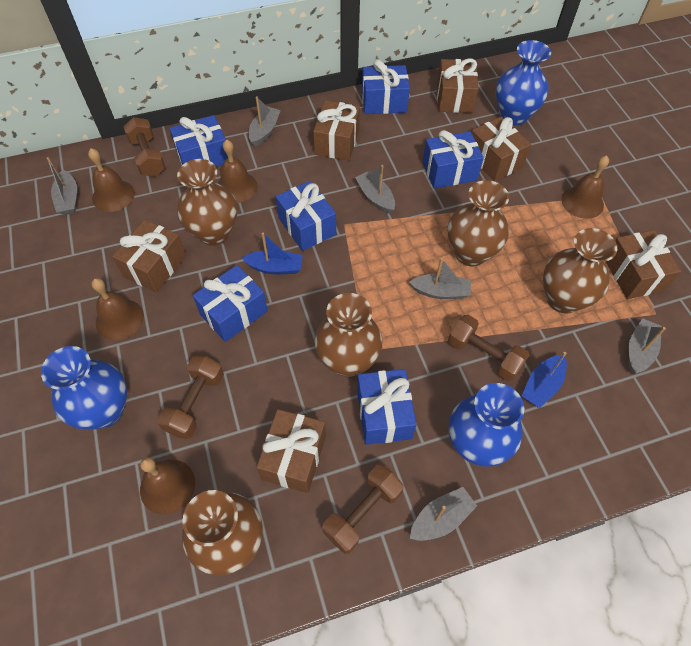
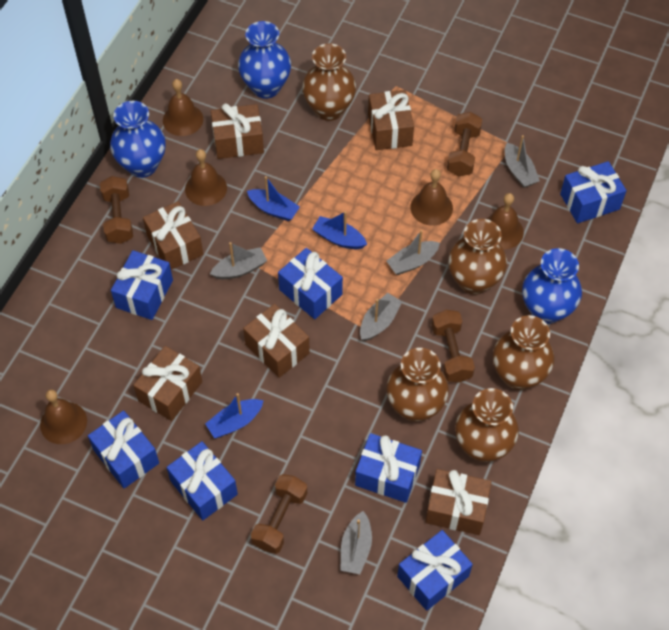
blue boat: 2 -> 3
blue gift: 6 -> 7
grey boat: 6 -> 5

